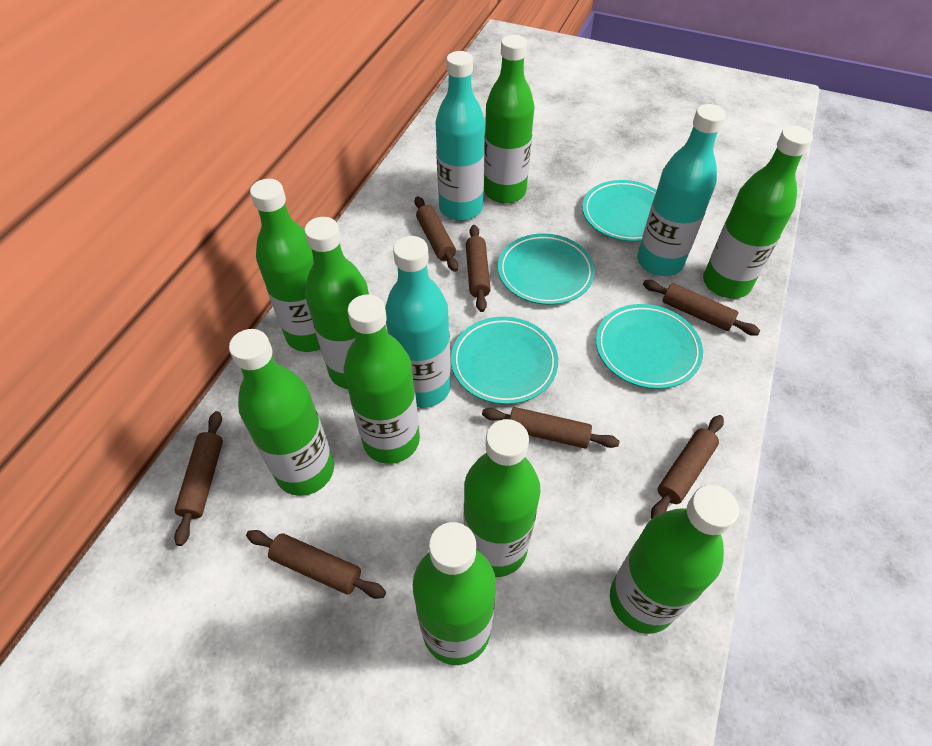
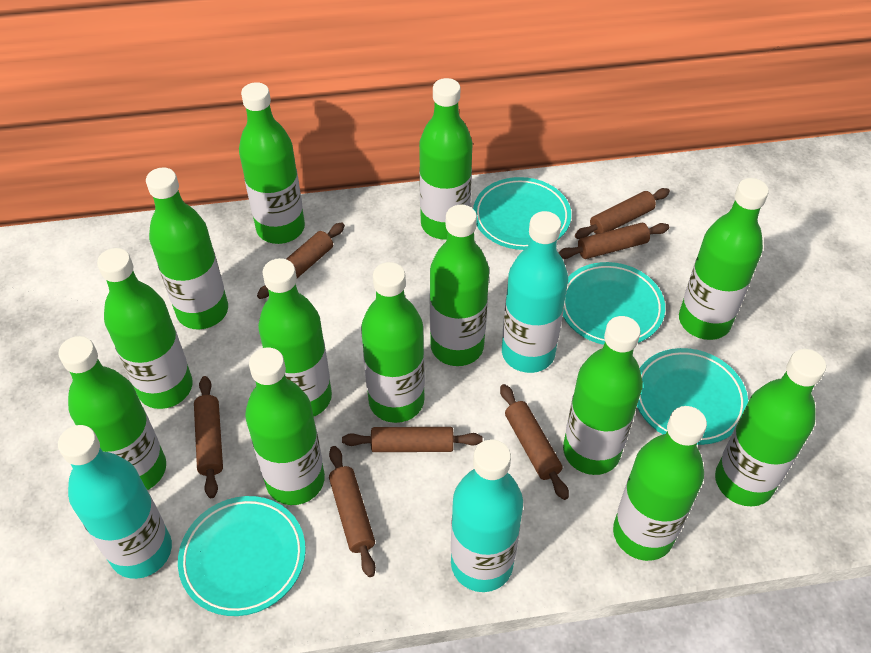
green bottle: 9 -> 13

